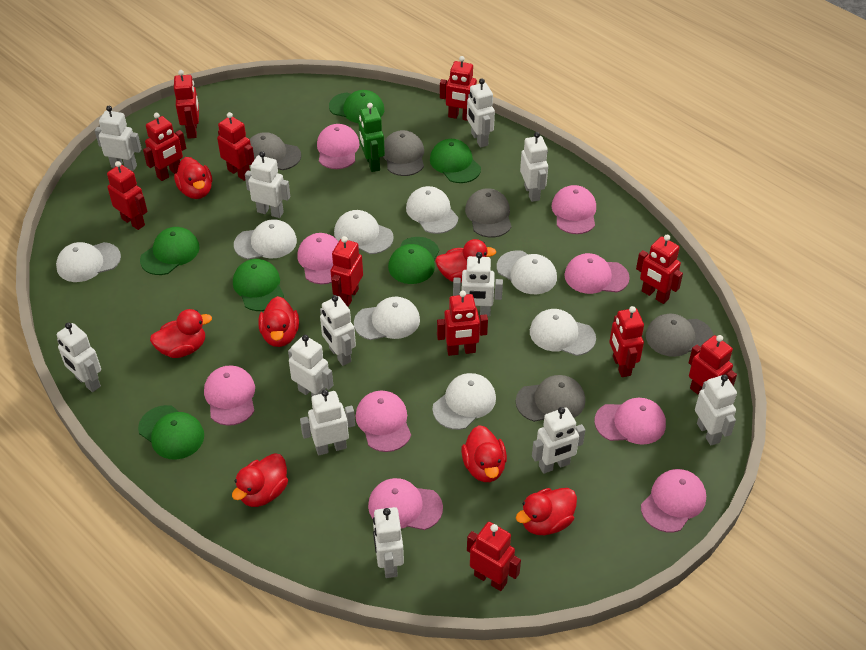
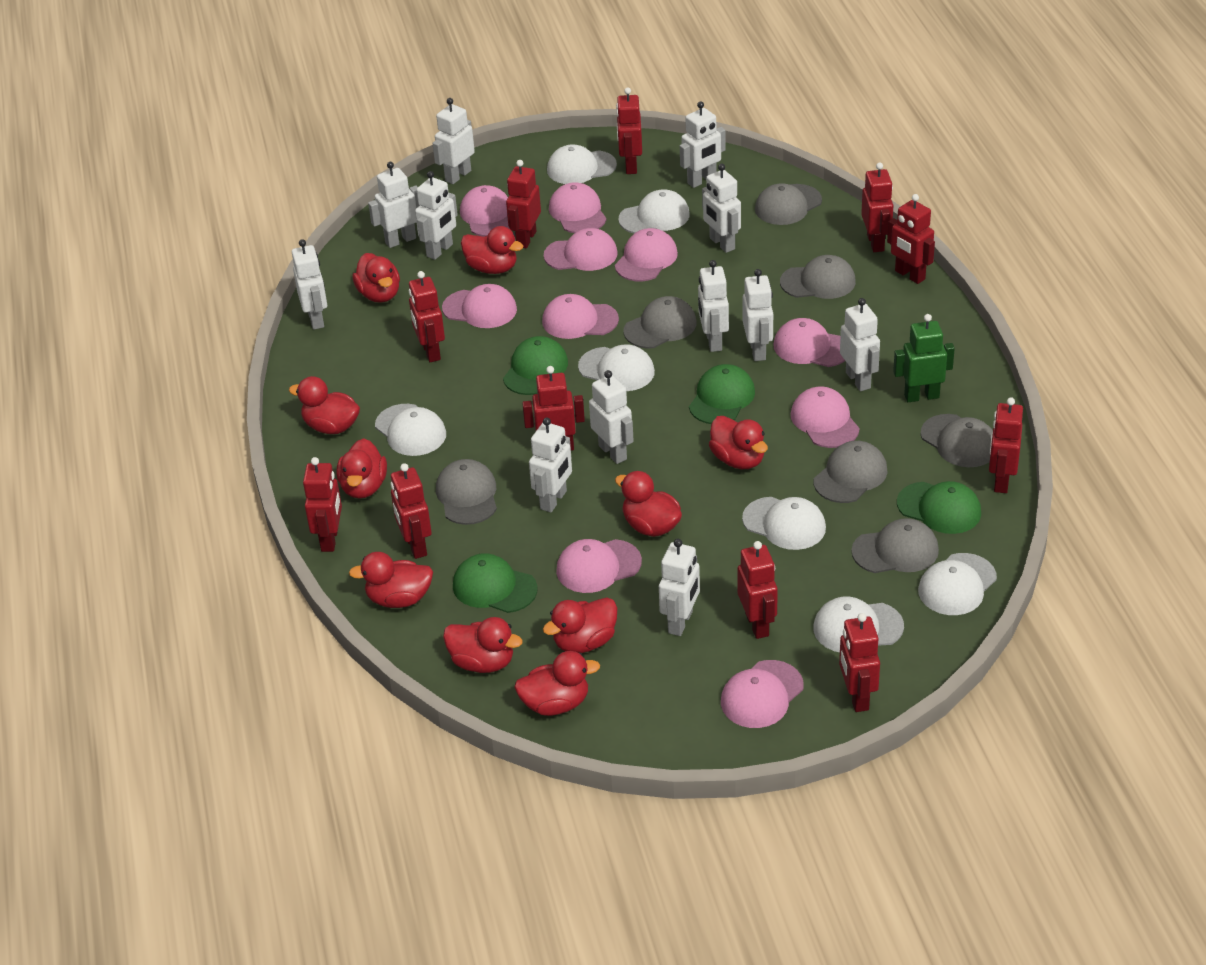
green cap: 6 -> 4
grey cap: 5 -> 7
pink cap: 9 -> 10
red duck: 7 -> 10
white cap: 8 -> 7

